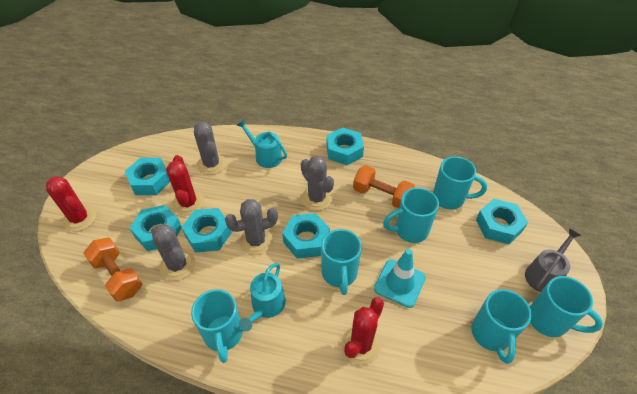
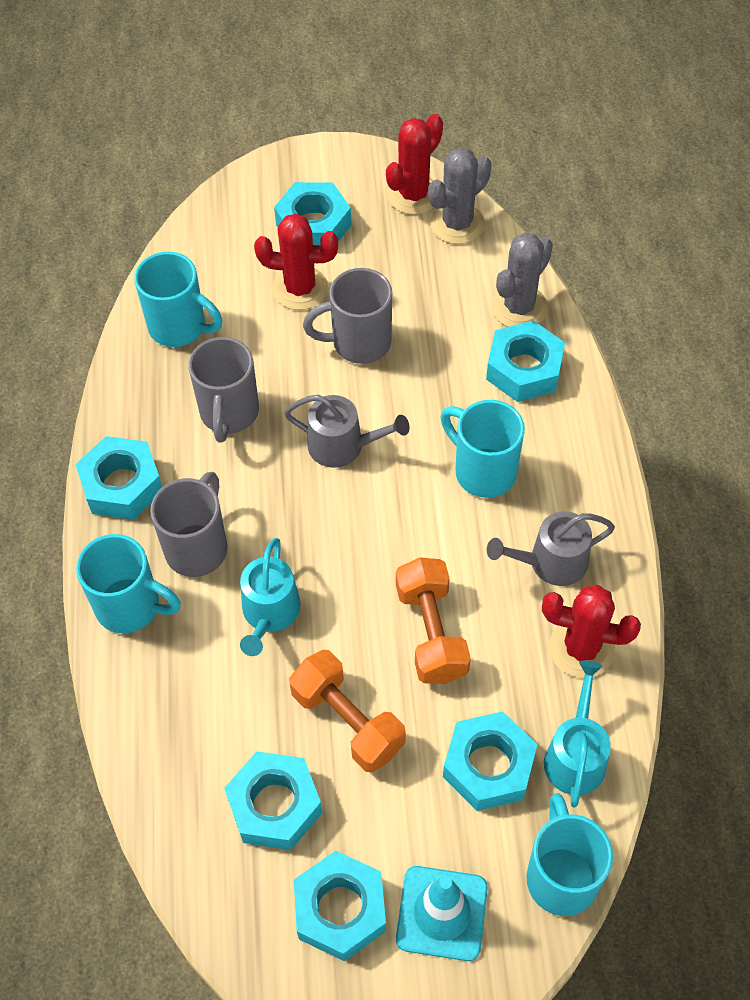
grey cactus: 4 -> 2
grey mug: 0 -> 3
grey watering can: 1 -> 2
turquoise mug: 6 -> 4

